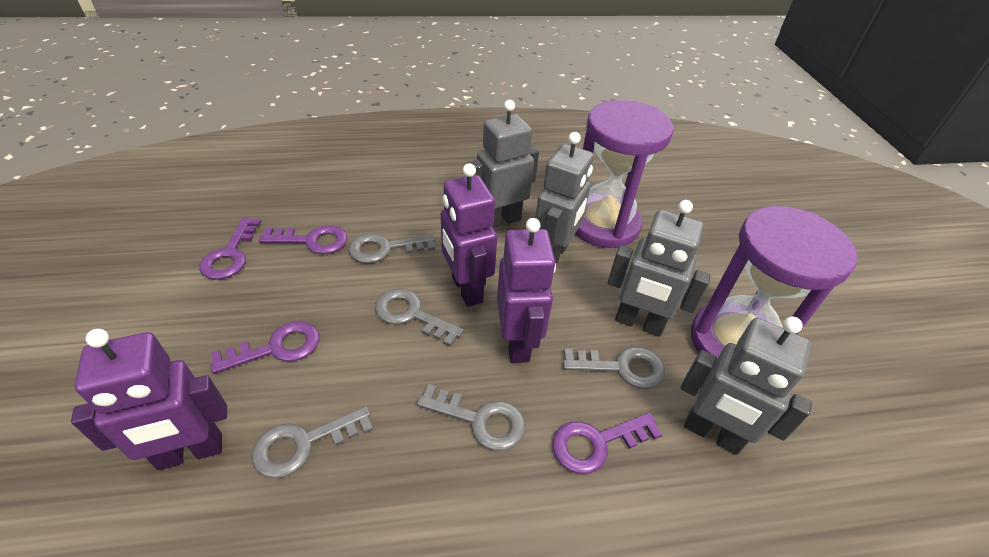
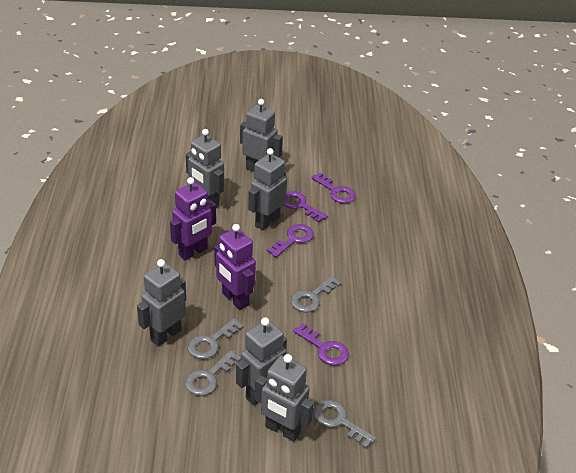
grey key: 5 -> 4
grey robot: 4 -> 6
purple hourglass: 2 -> 0
purple robot: 3 -> 2

